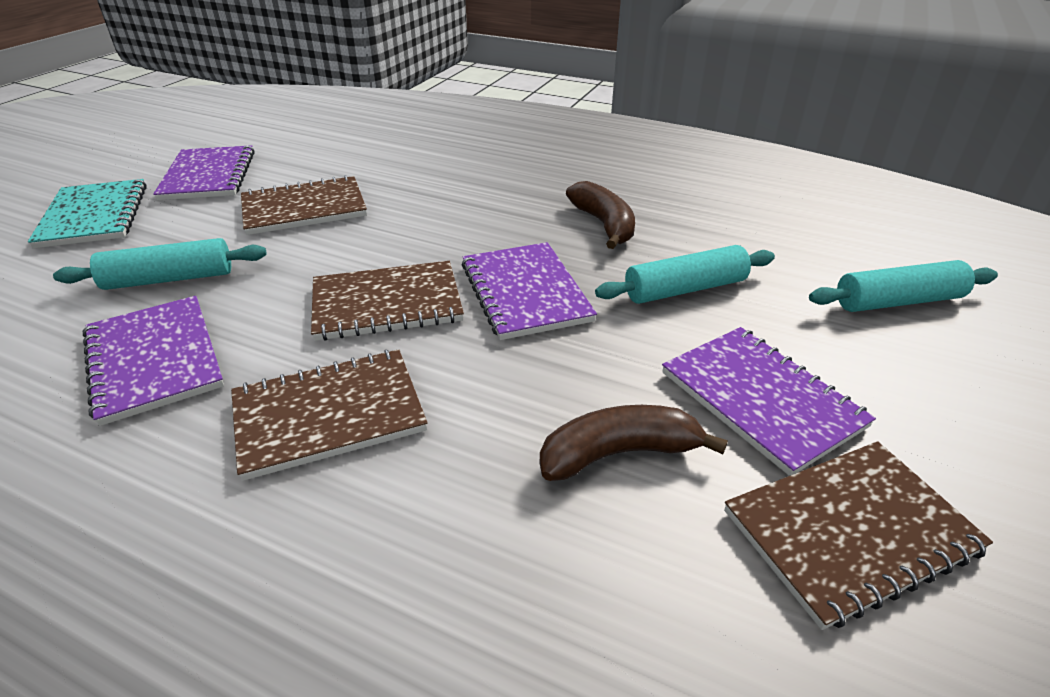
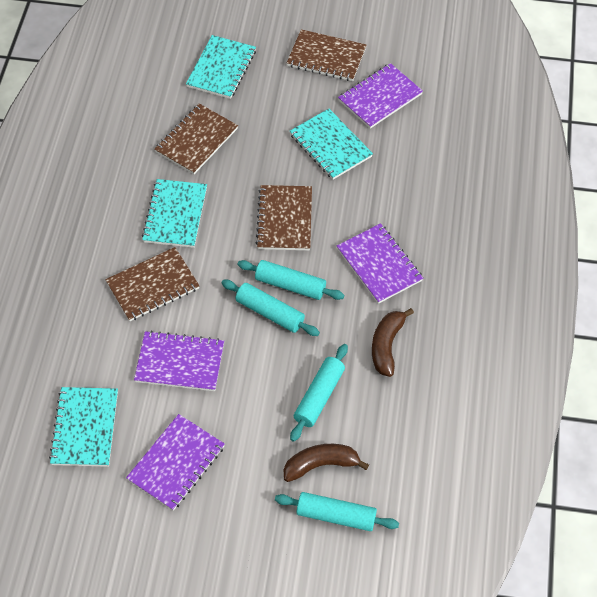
turquoise notebook: 1 -> 4
turquoise rolling pin: 3 -> 4

